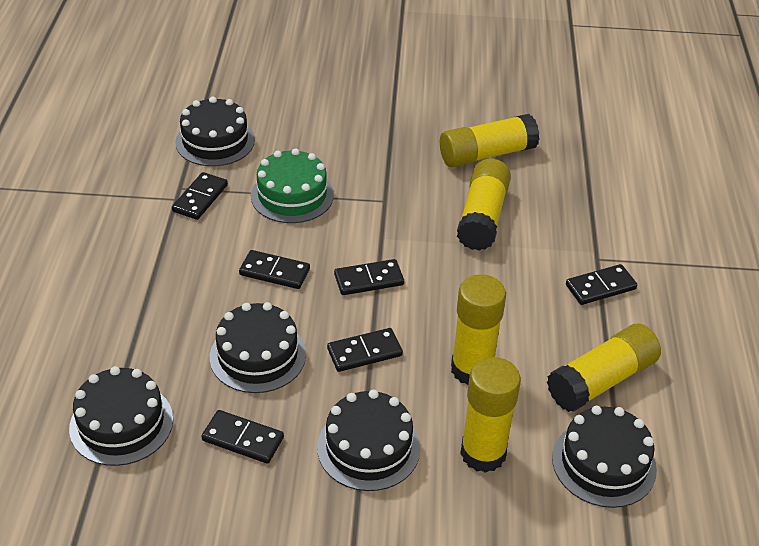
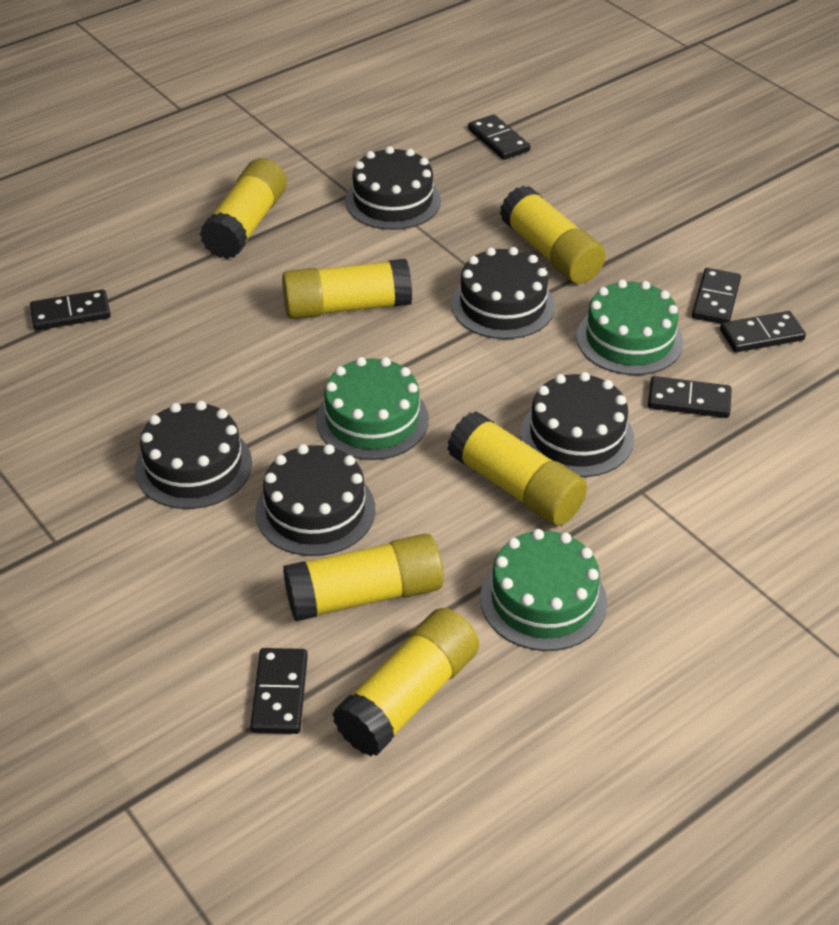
green cake: 1 -> 3
yellow glue stick: 5 -> 6

